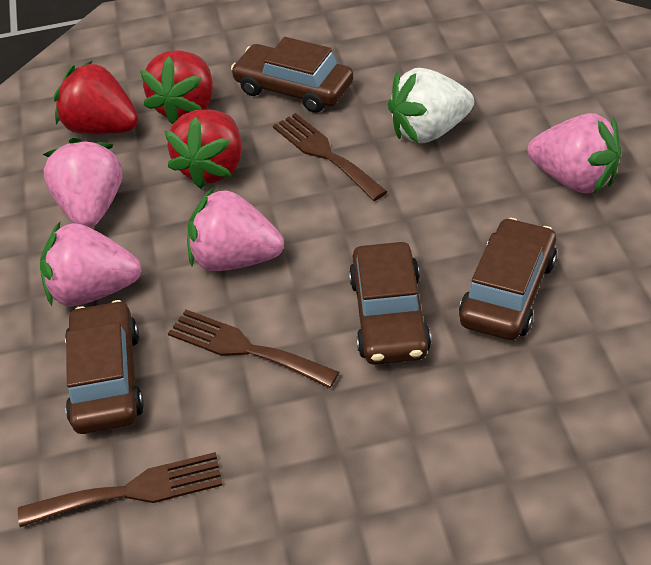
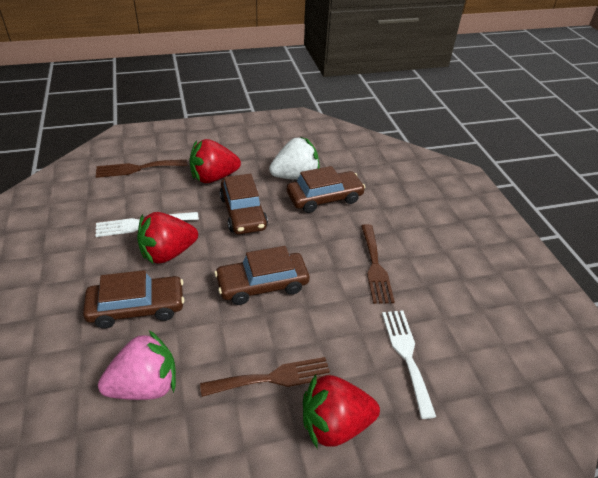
pink strawberry: 4 -> 1
white fork: 0 -> 2

